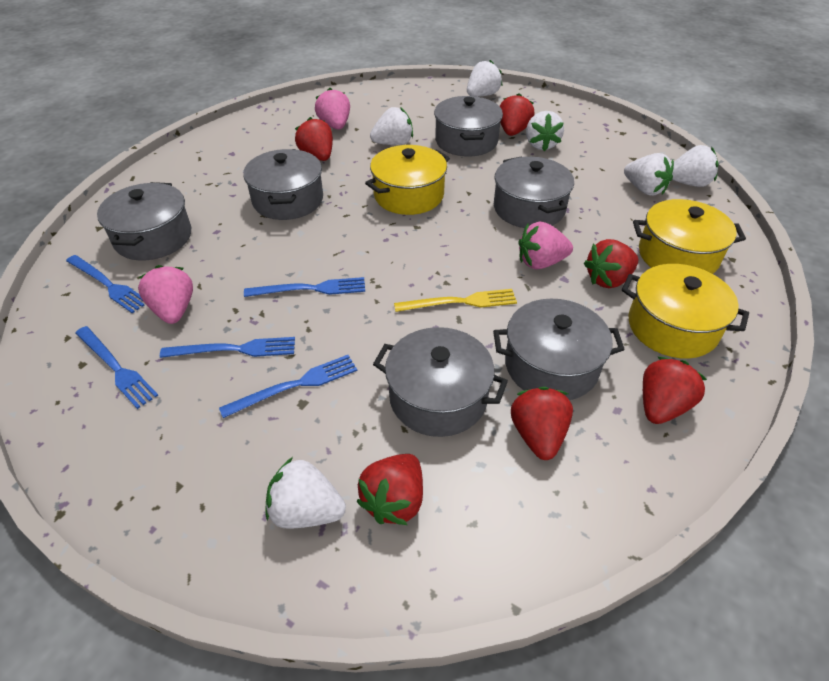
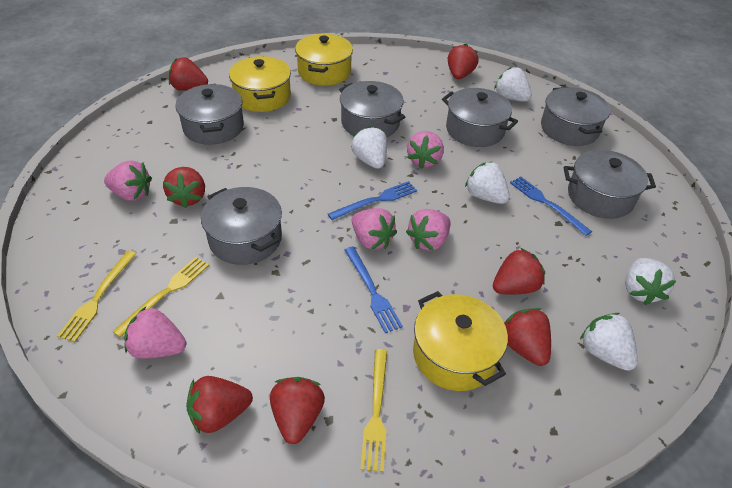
blue fork: 5 -> 3
pink strawberry: 3 -> 5
red strawberry: 6 -> 7
white strawberry: 6 -> 5
yellow fork: 1 -> 3

